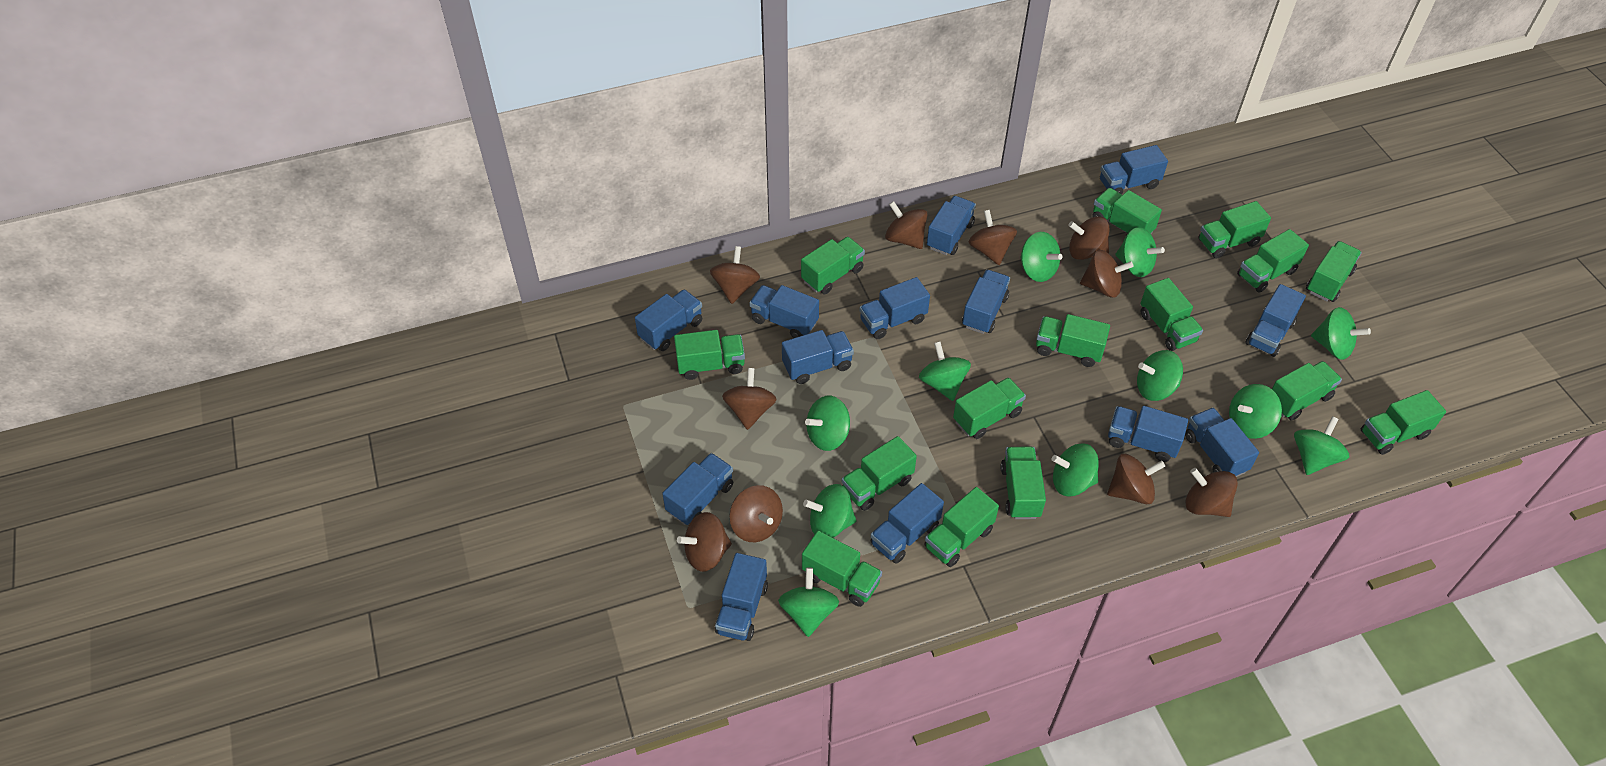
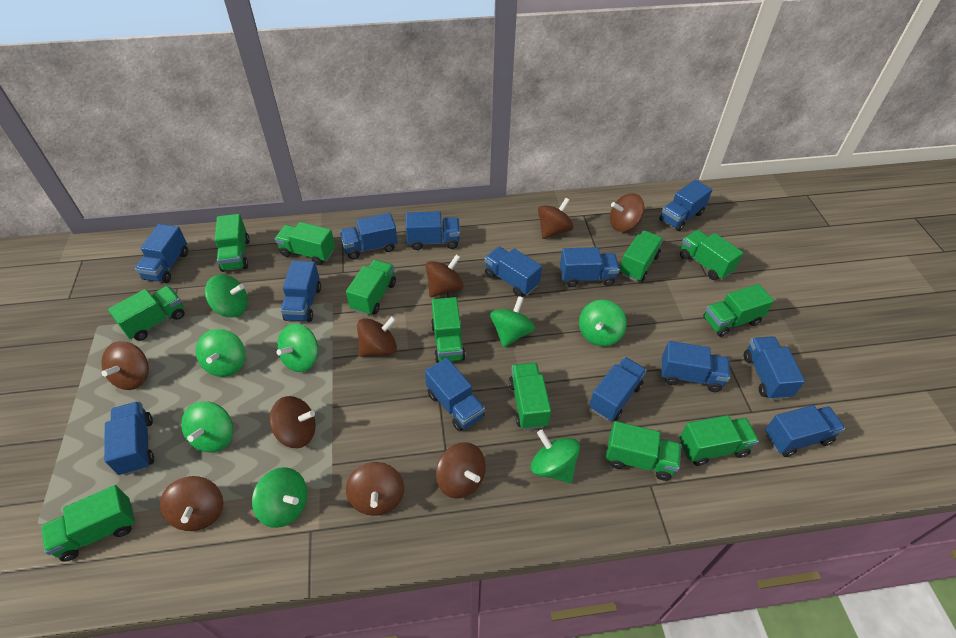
brown spinning top: 10 -> 9
green spinning top: 11 -> 8
green truck: 15 -> 12

